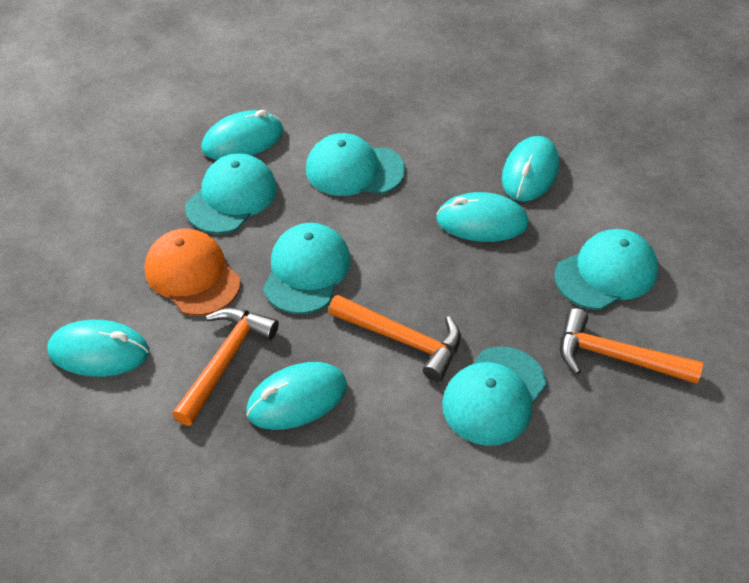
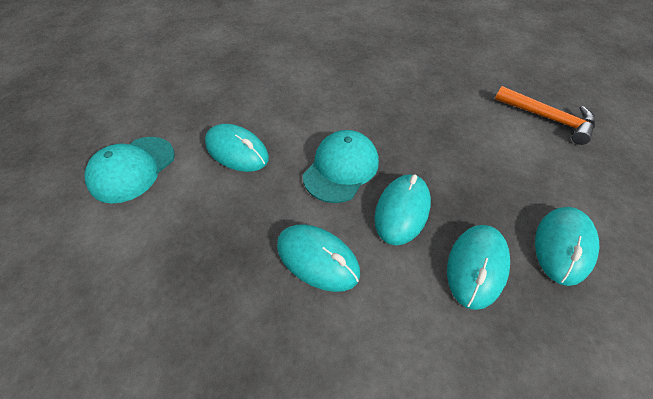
orange cap: 1 -> 0
orange hammer: 3 -> 1
turquoise cap: 5 -> 2

